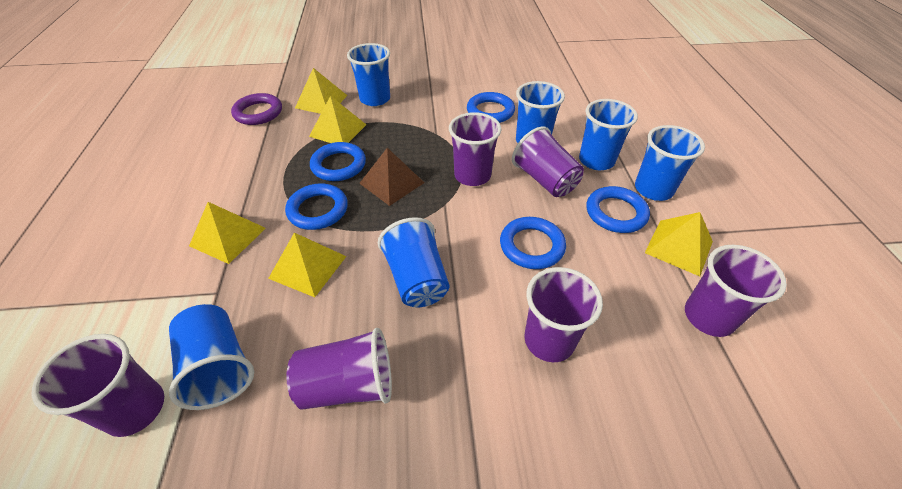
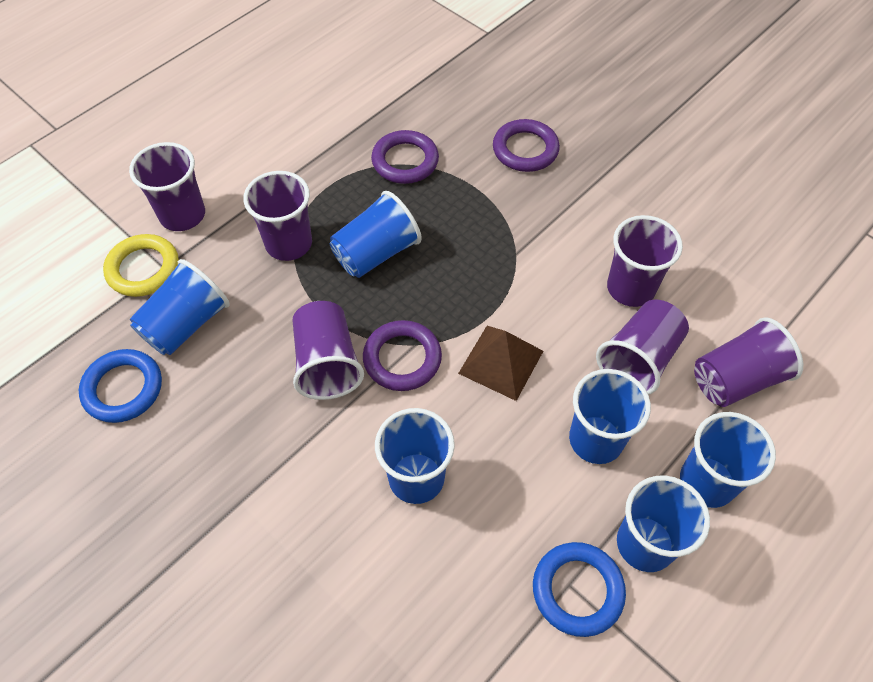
blue ring: 5 -> 2
purple ring: 1 -> 3
yellow pyramid: 5 -> 0
yellow ring: 0 -> 1

